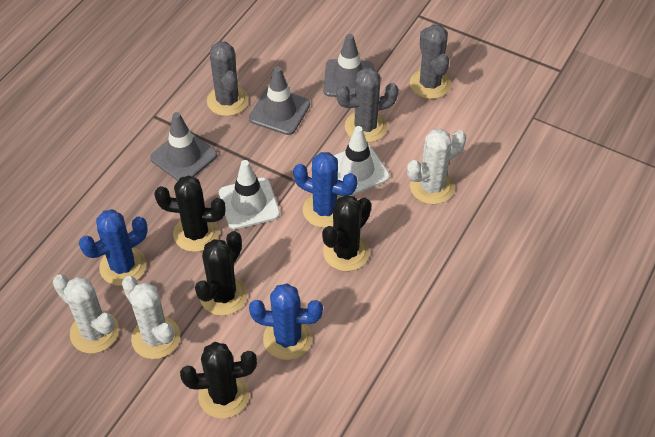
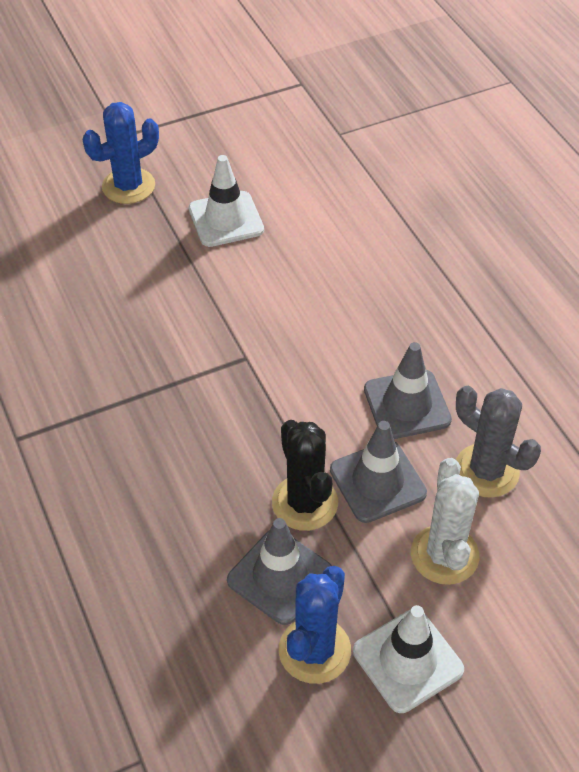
black cactus: 4 -> 1
blue cactus: 3 -> 2
grey cactus: 3 -> 1
white cactus: 3 -> 1

